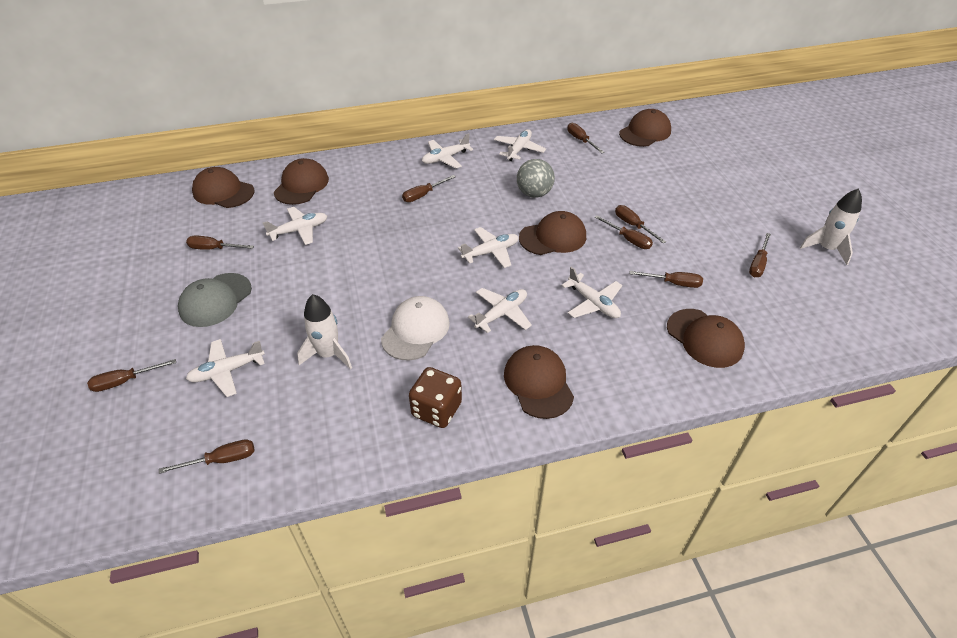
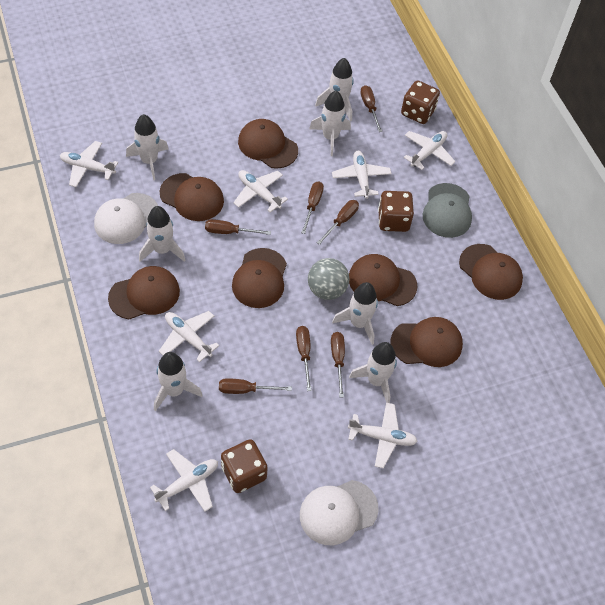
brown cap: 6 -> 7
brown dice: 1 -> 3
brown screwdriver: 9 -> 7
white cap: 1 -> 2
white rocket: 2 -> 7

